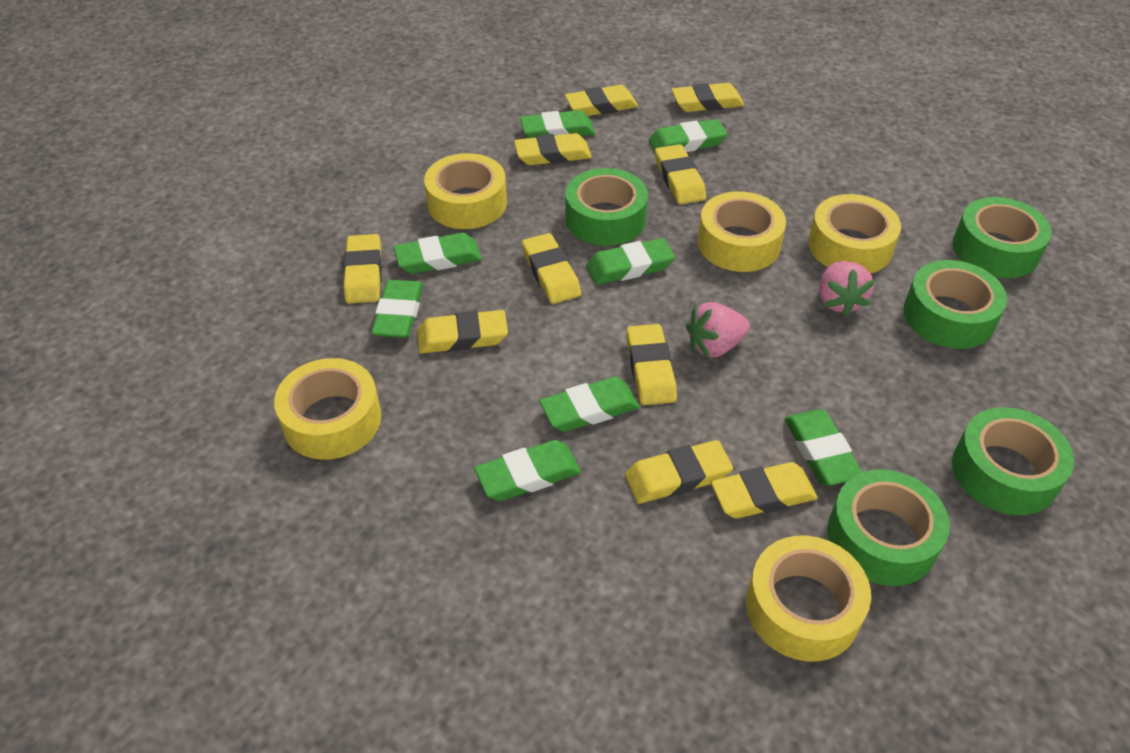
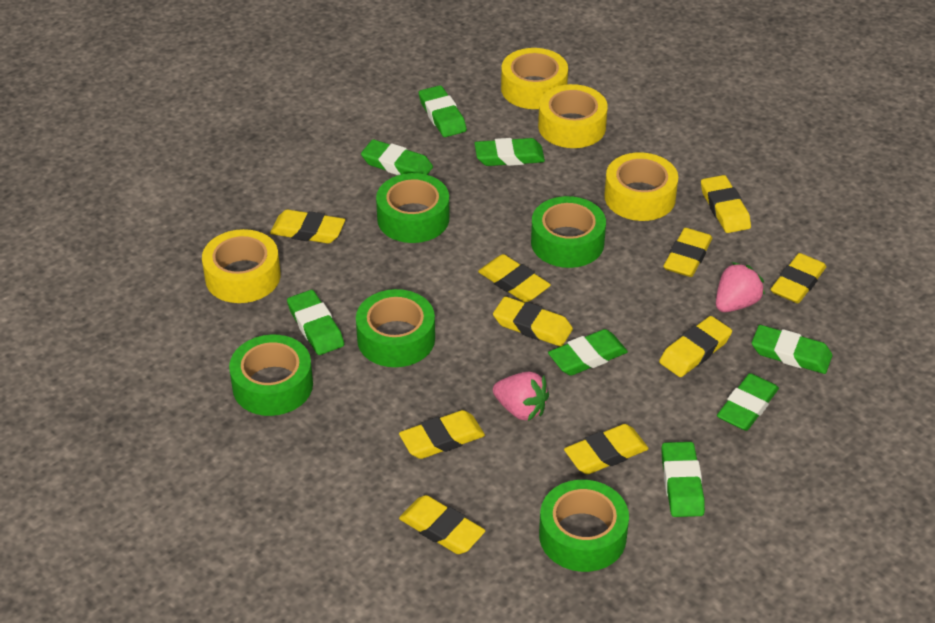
yellow tape: 5 -> 4

